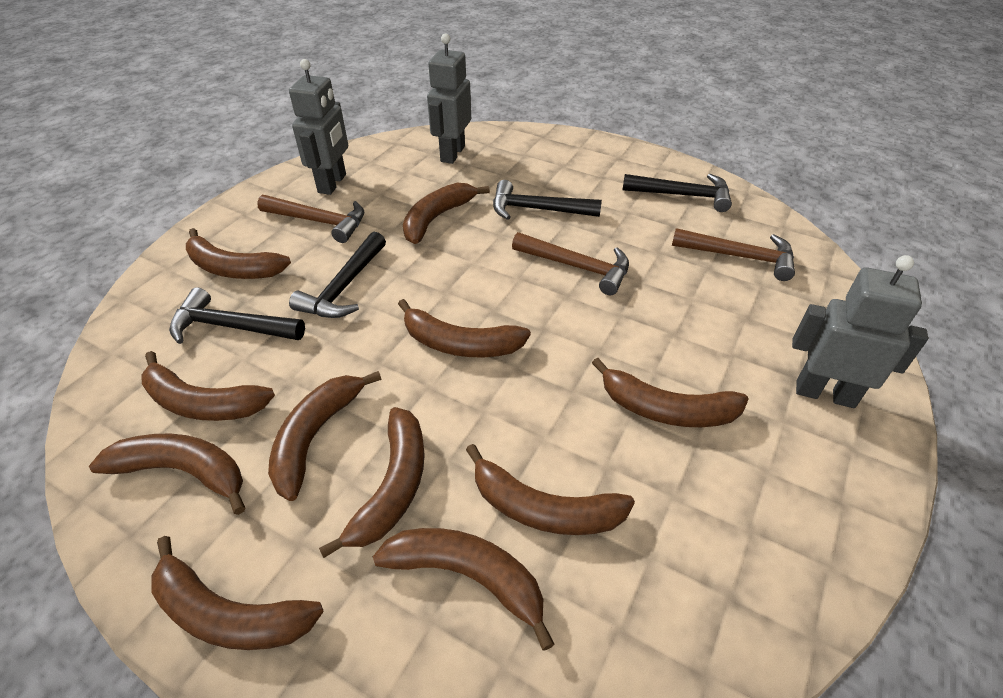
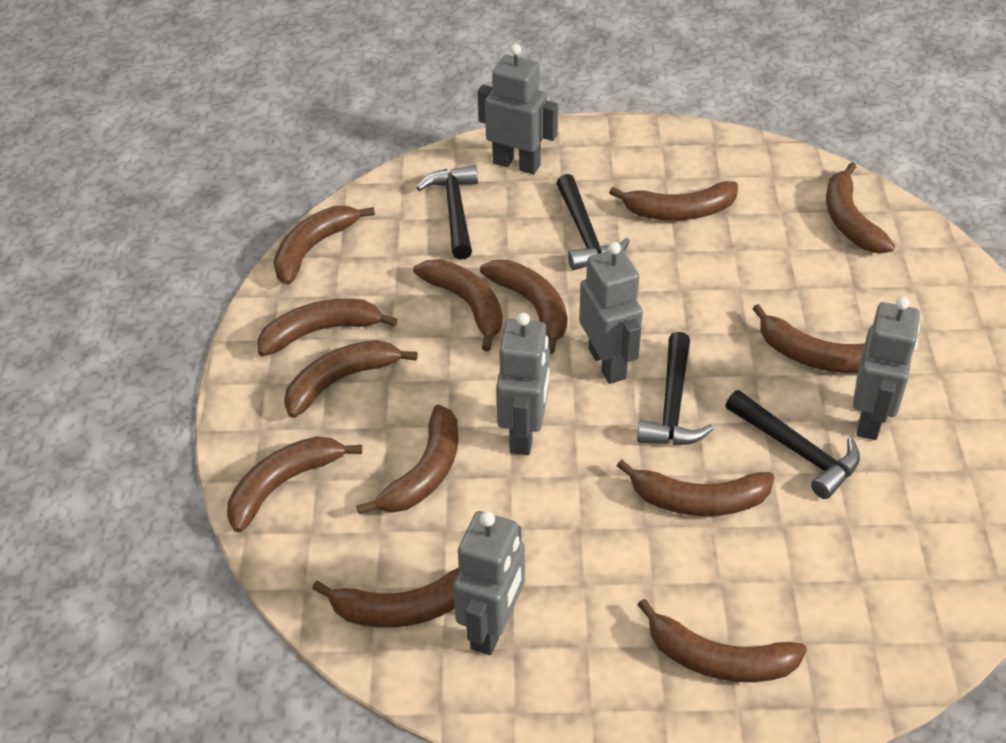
brown banana: 11 -> 13
brown hammer: 3 -> 0
grey robot: 3 -> 5

